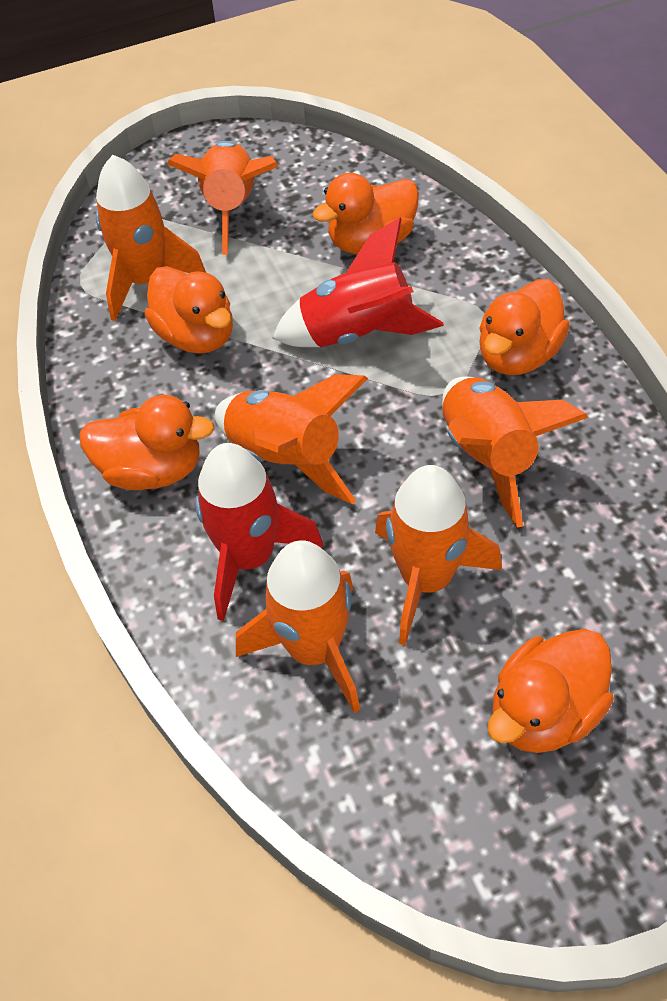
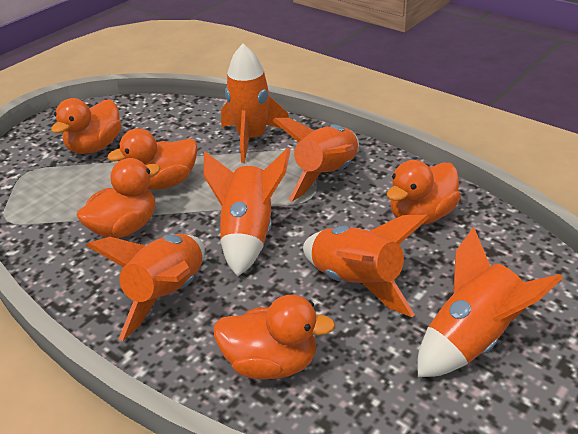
red rocket: 2 -> 0

